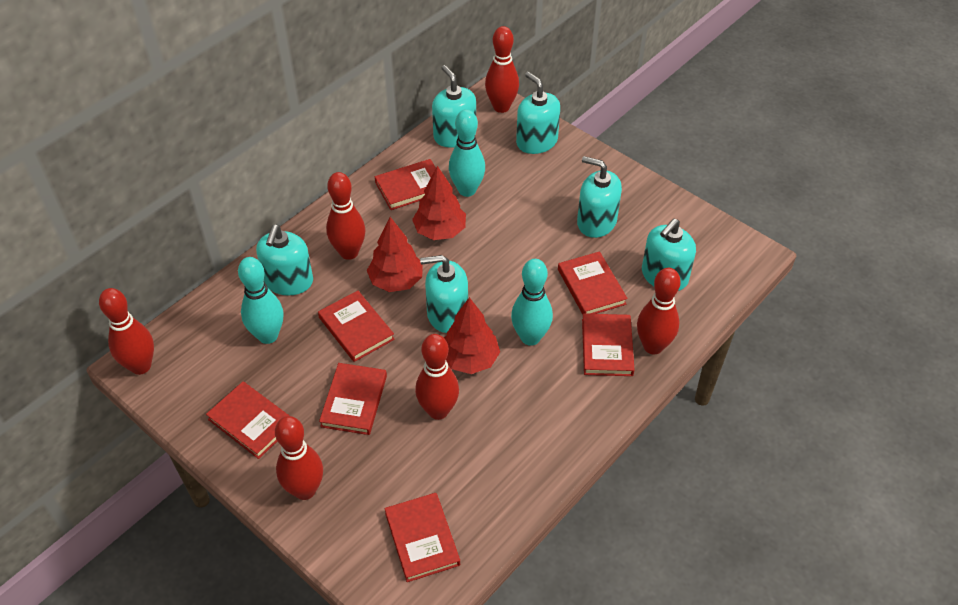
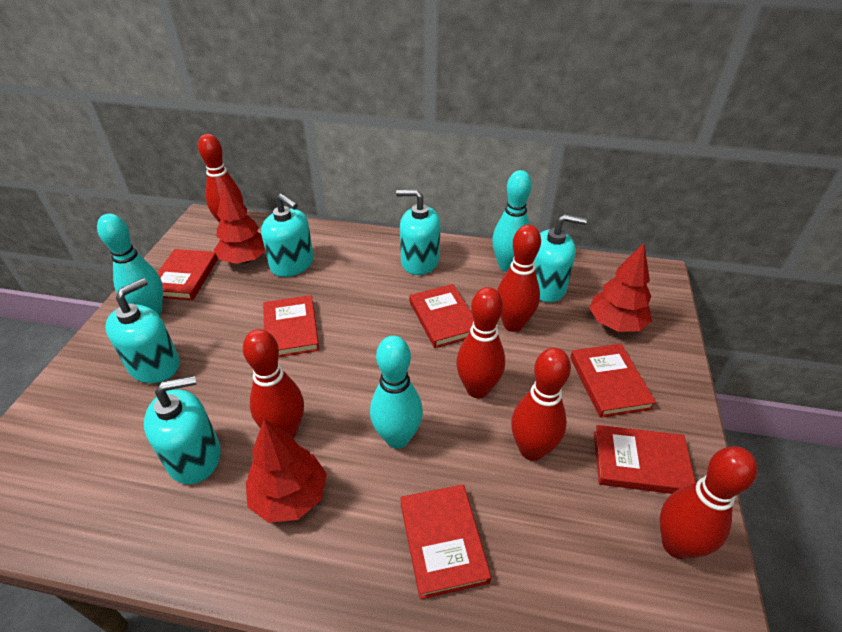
red book: 7 -> 6
turquoise soap dispenser: 6 -> 5

